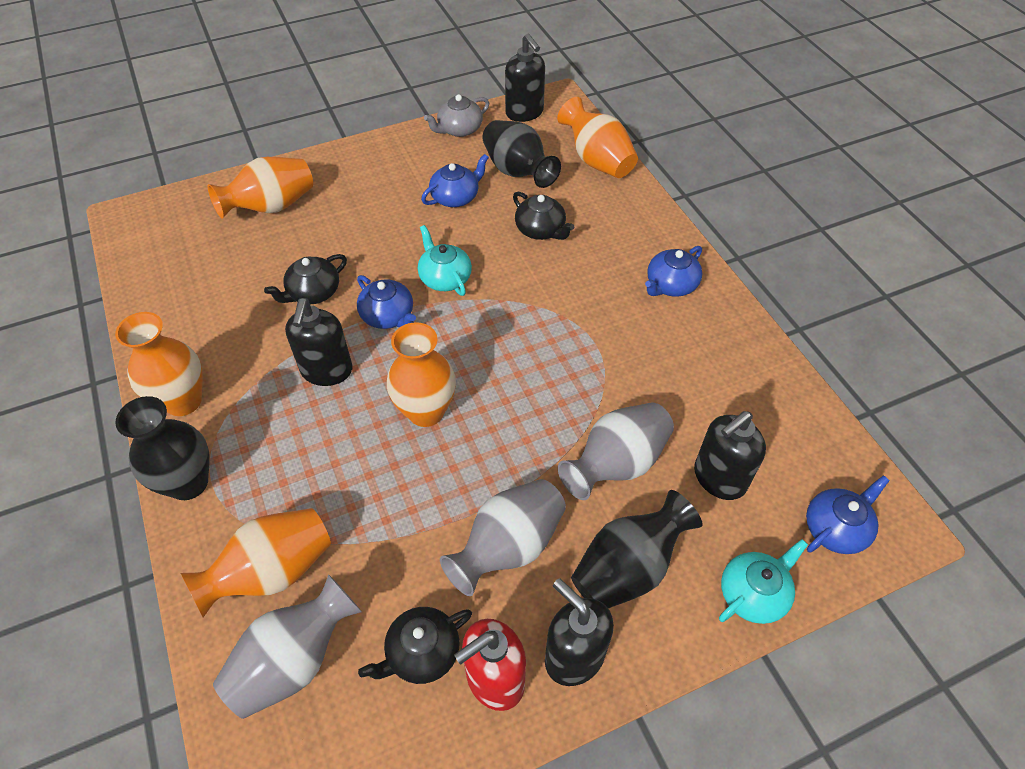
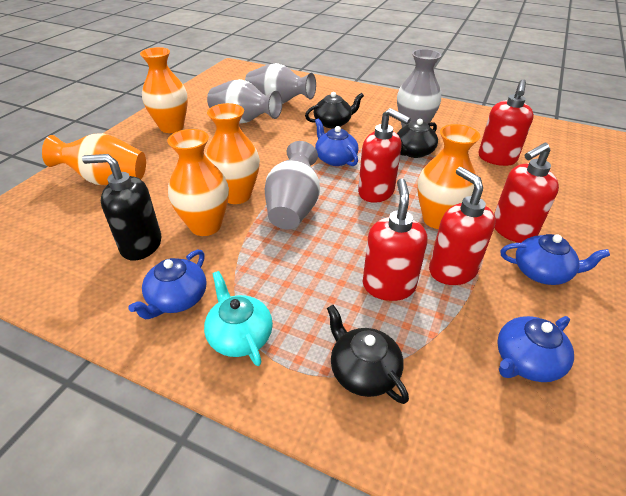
black soap dispenser: 4 -> 1
black vase: 3 -> 0
grey teapot: 1 -> 0
grey vase: 3 -> 4
red soap dispenser: 1 -> 5
turquoise teapot: 2 -> 1

